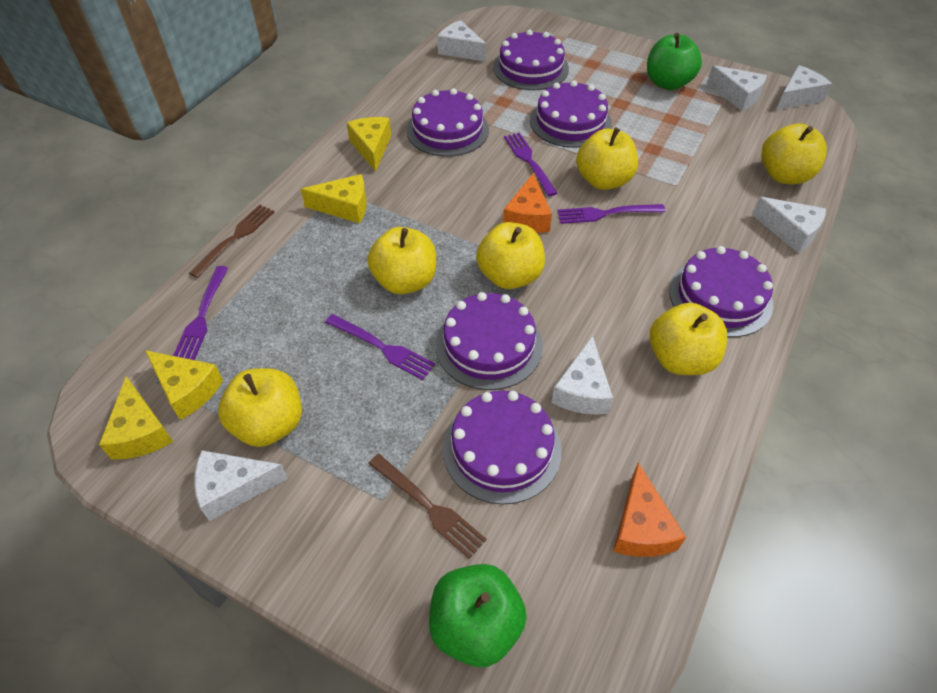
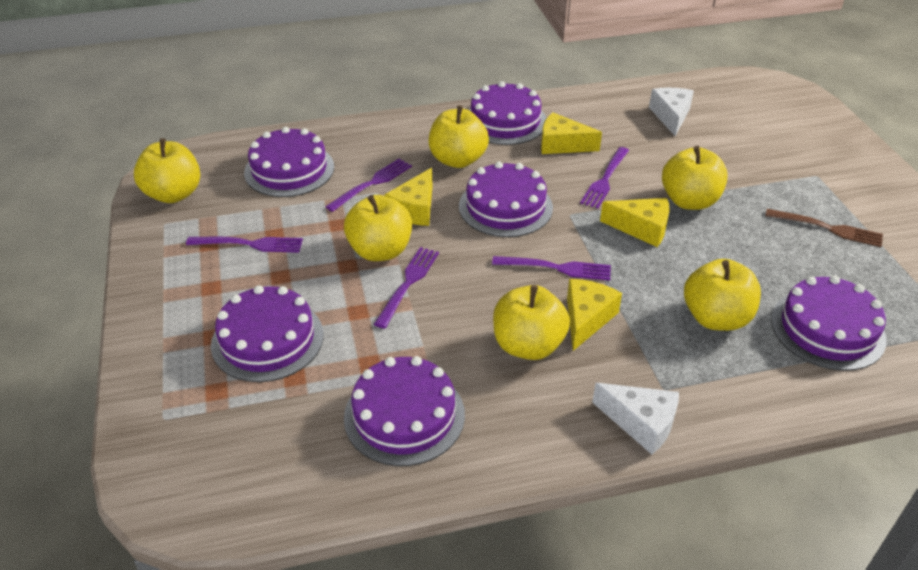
brown fork: 2 -> 1
green apple: 2 -> 0
orange cheese: 2 -> 0
purple fork: 4 -> 5
white cheese: 6 -> 2

